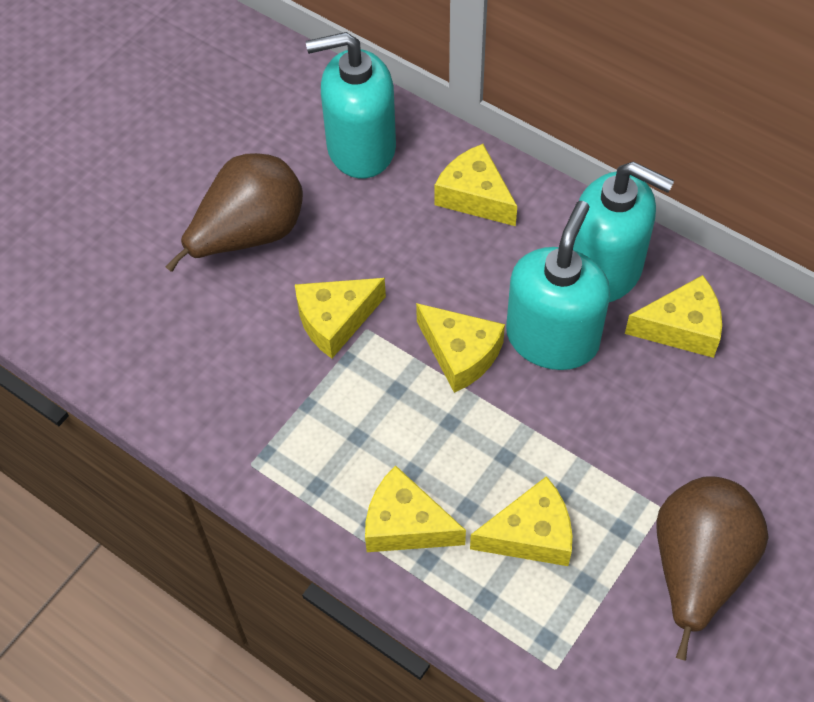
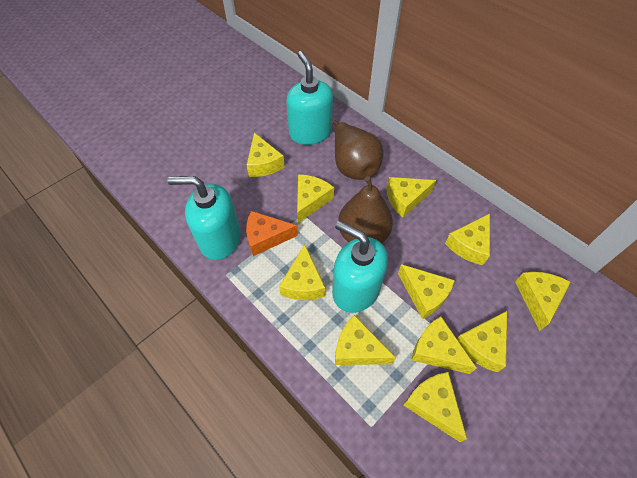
orange cheese: 0 -> 1
yellow cheese: 6 -> 11

